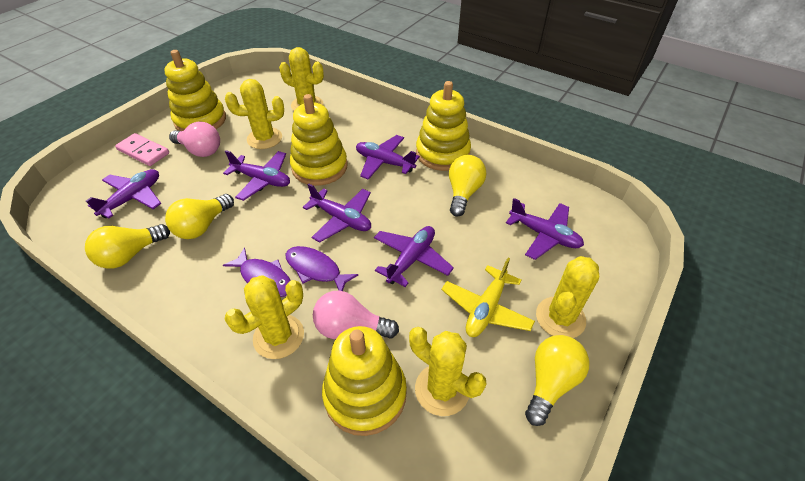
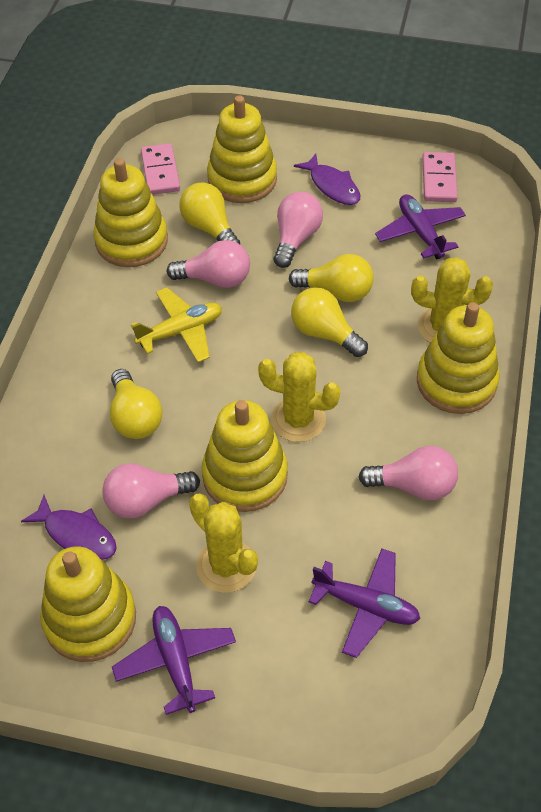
pink domino: 1 -> 2
pink light bulb: 2 -> 4
purple plane: 6 -> 3
yellow cactus: 5 -> 3
yellow stacking toy: 4 -> 5

